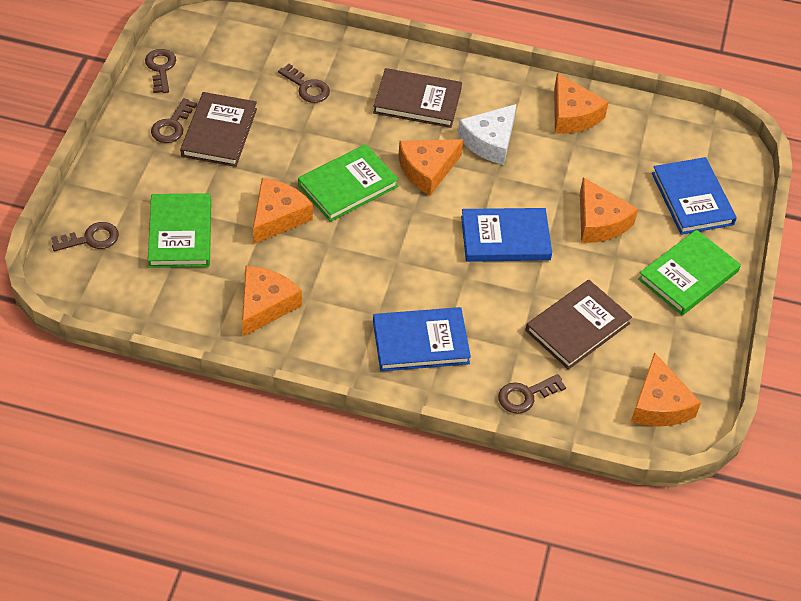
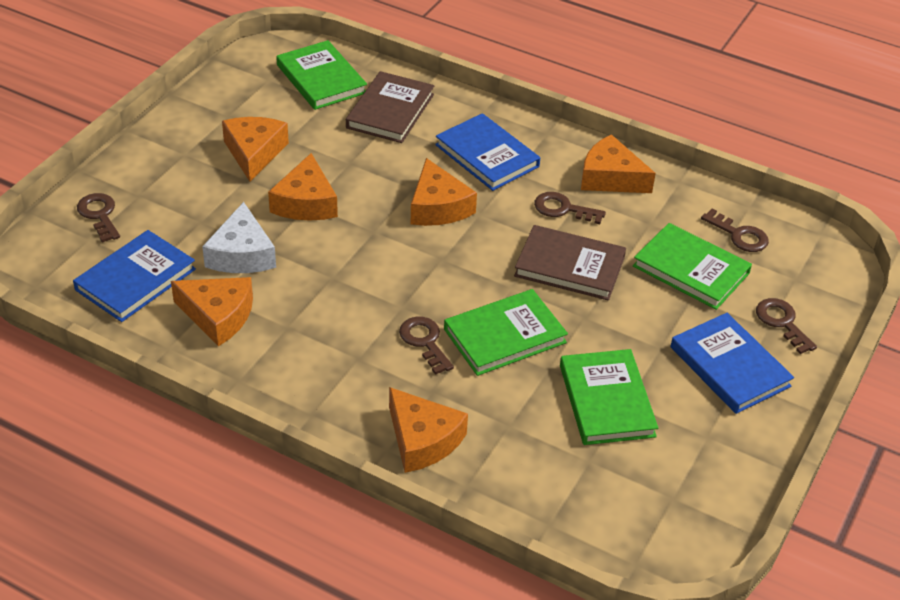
brown book: 3 -> 2
green book: 3 -> 4

